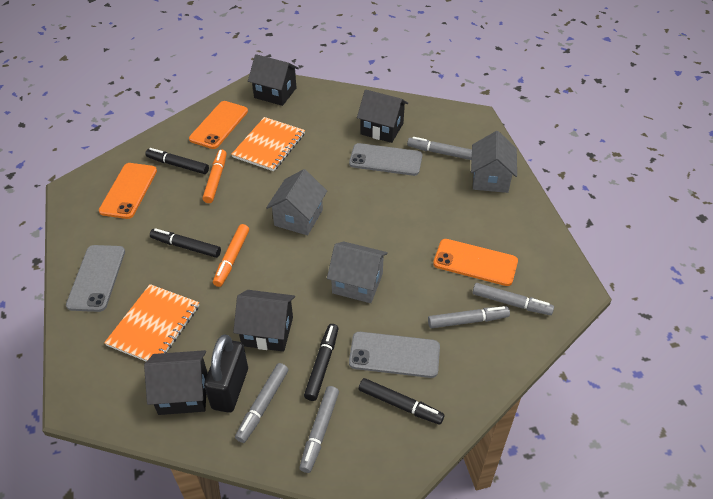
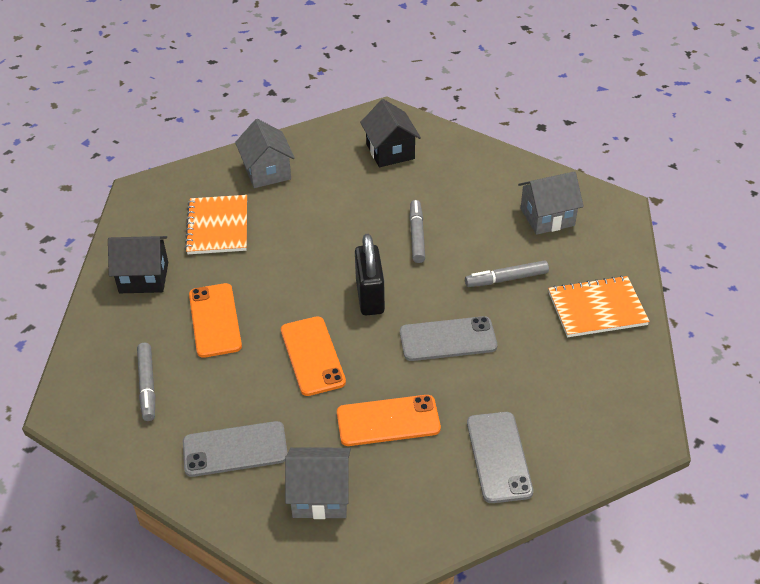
black house: 4 -> 2
black marker: 4 -> 0
grey marker: 5 -> 3
orange marker: 2 -> 0

